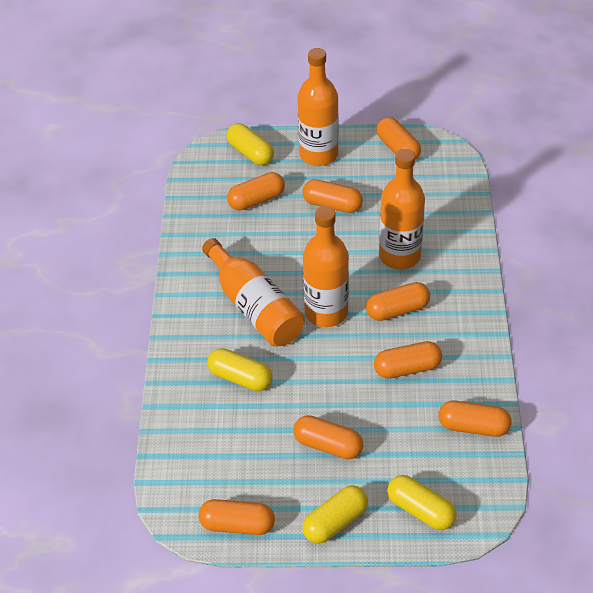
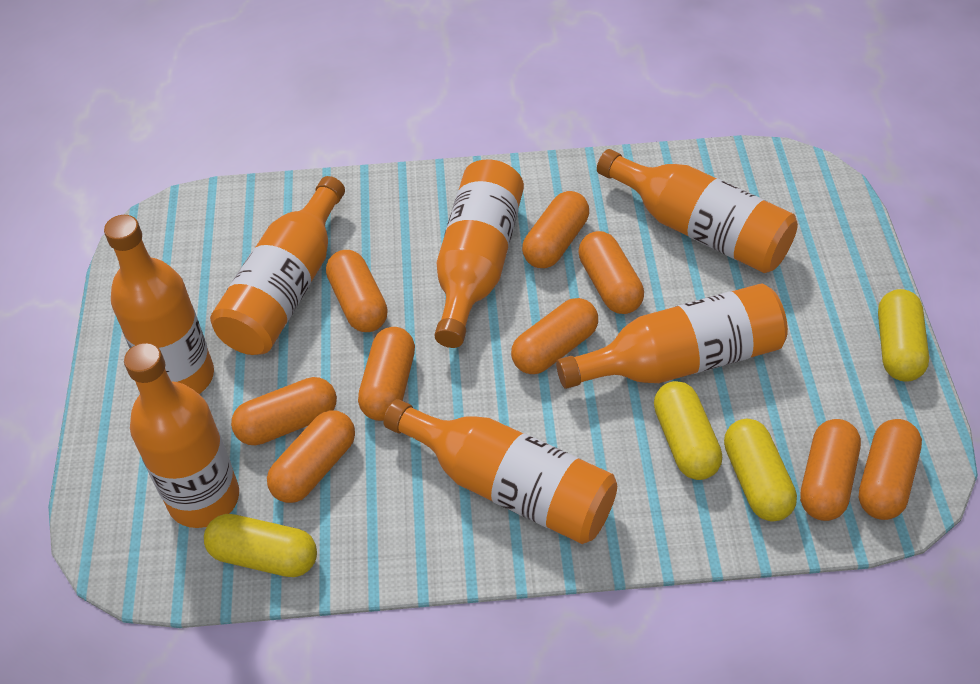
orange bottle: 4 -> 7
orange capsule: 8 -> 9

